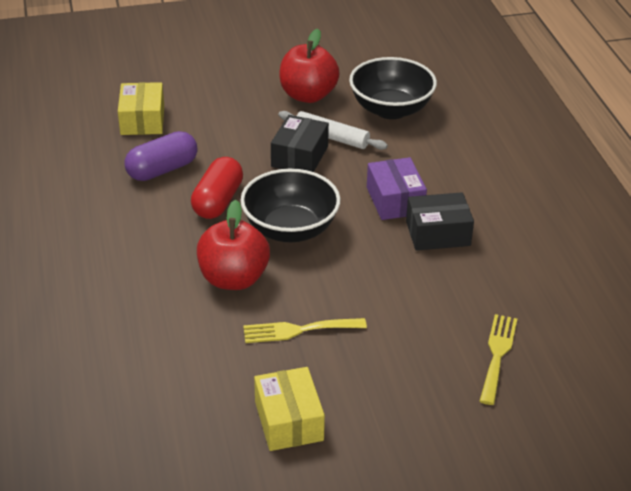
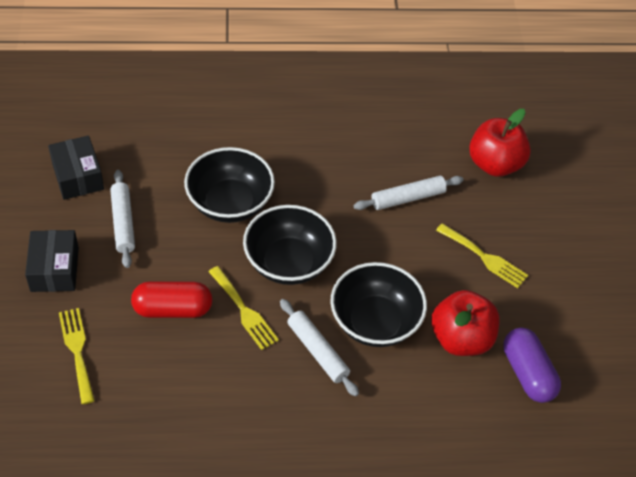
black bowl: 2 -> 3
purple box: 1 -> 0
white rolling pin: 1 -> 3
yellow box: 2 -> 0
yellow fork: 2 -> 3

